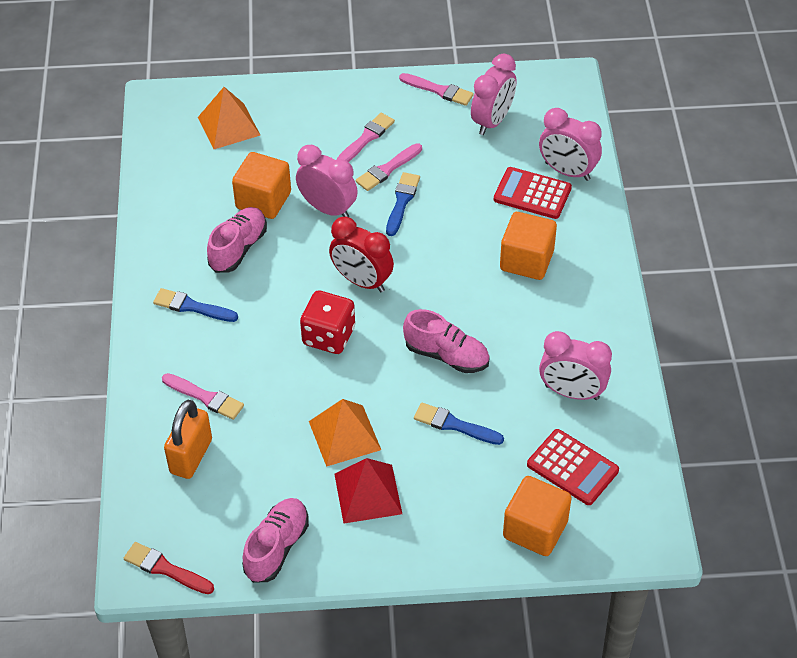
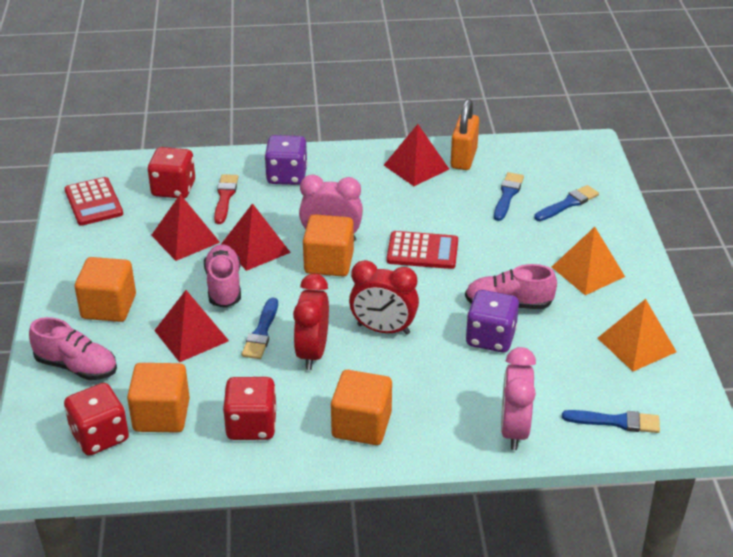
blue brush: 3 -> 4
orange cube: 3 -> 4
pink brush: 4 -> 0
pink clock: 4 -> 2
purple dice: 0 -> 2
red clock: 1 -> 2
red dice: 1 -> 3
red pyramid: 1 -> 4

